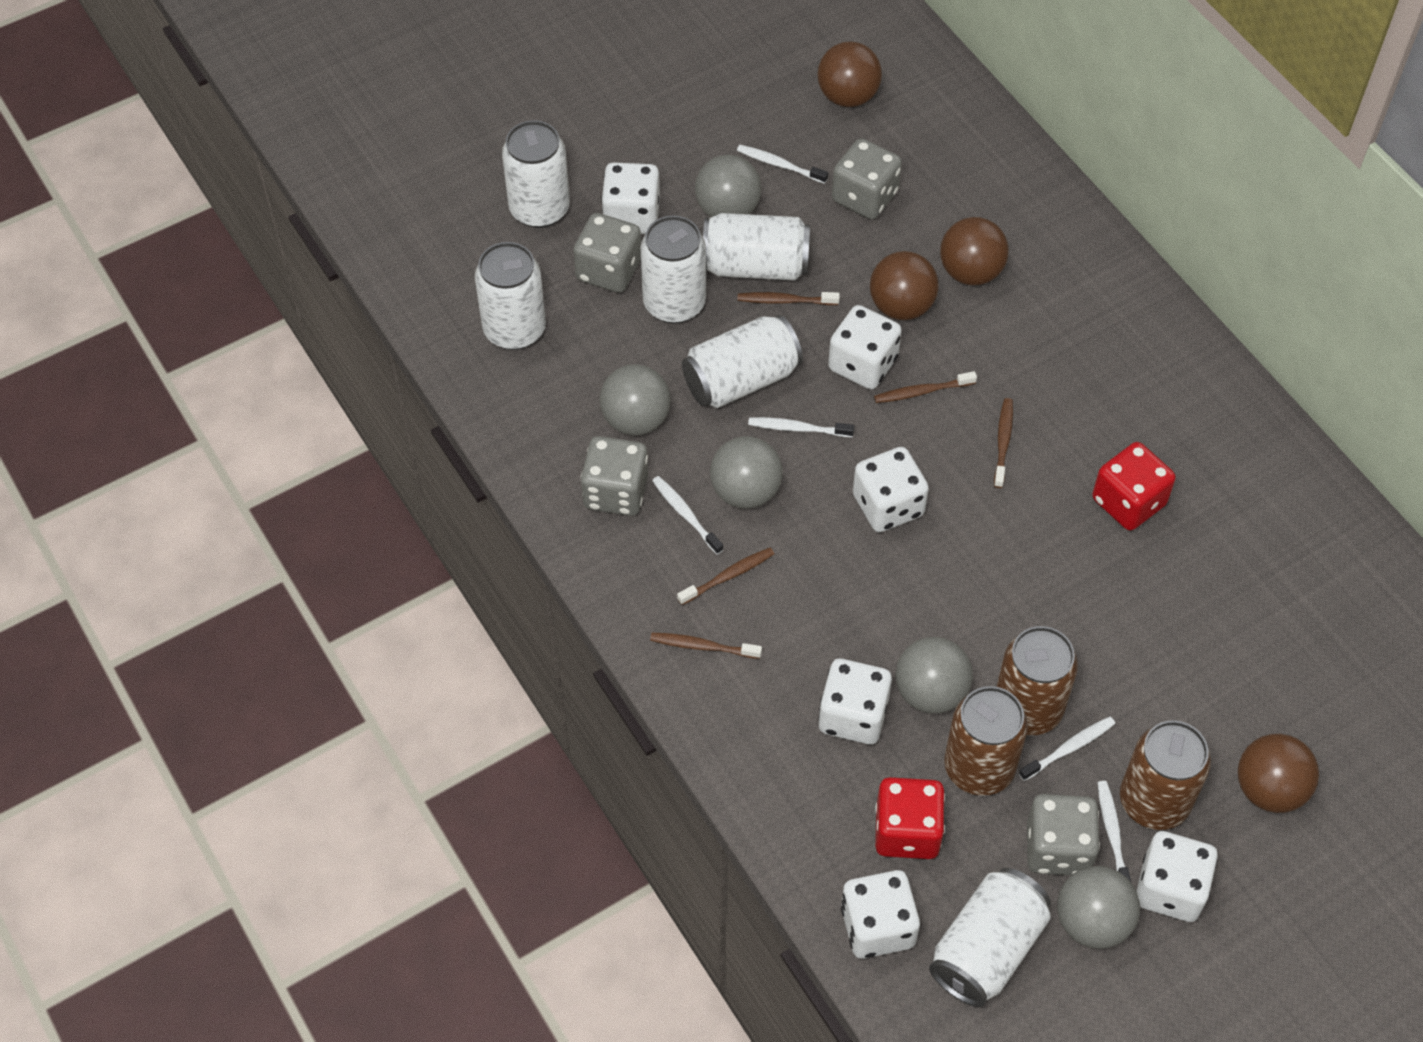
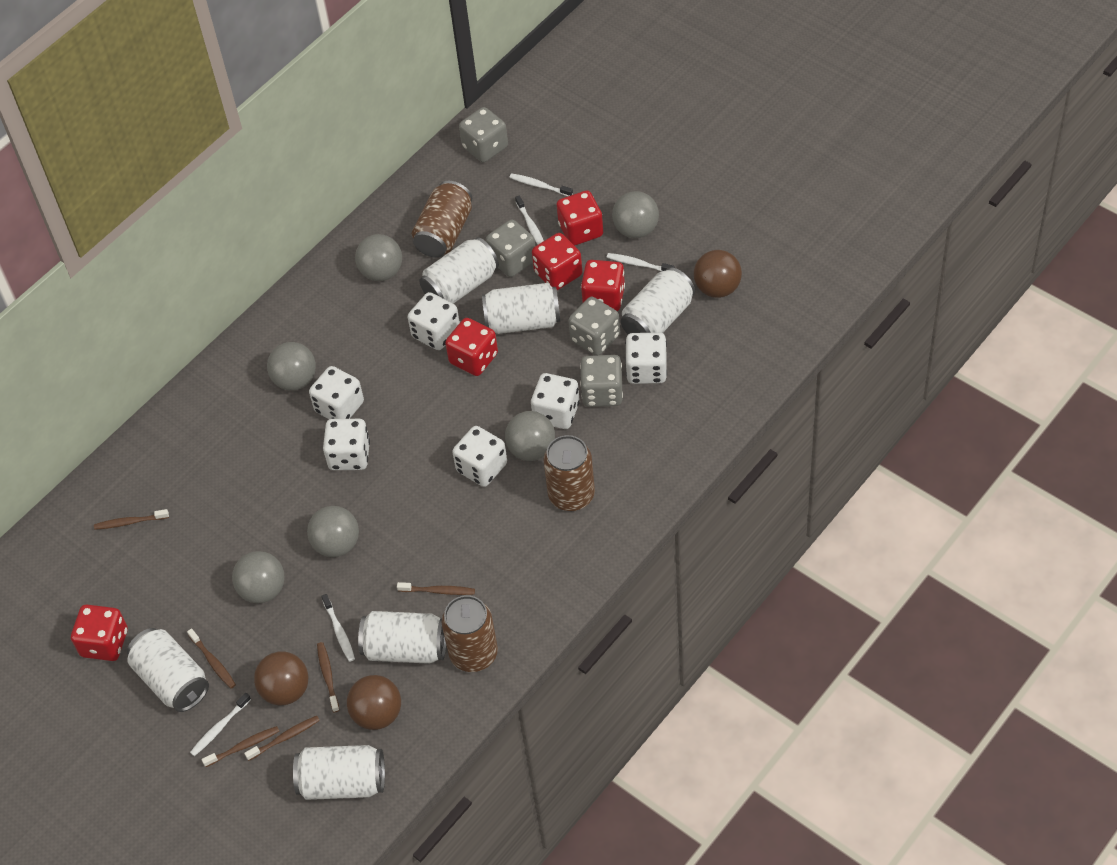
brown ball: 4 -> 3
brown toothbrush: 5 -> 6
grey ball: 5 -> 6
red dice: 2 -> 5

